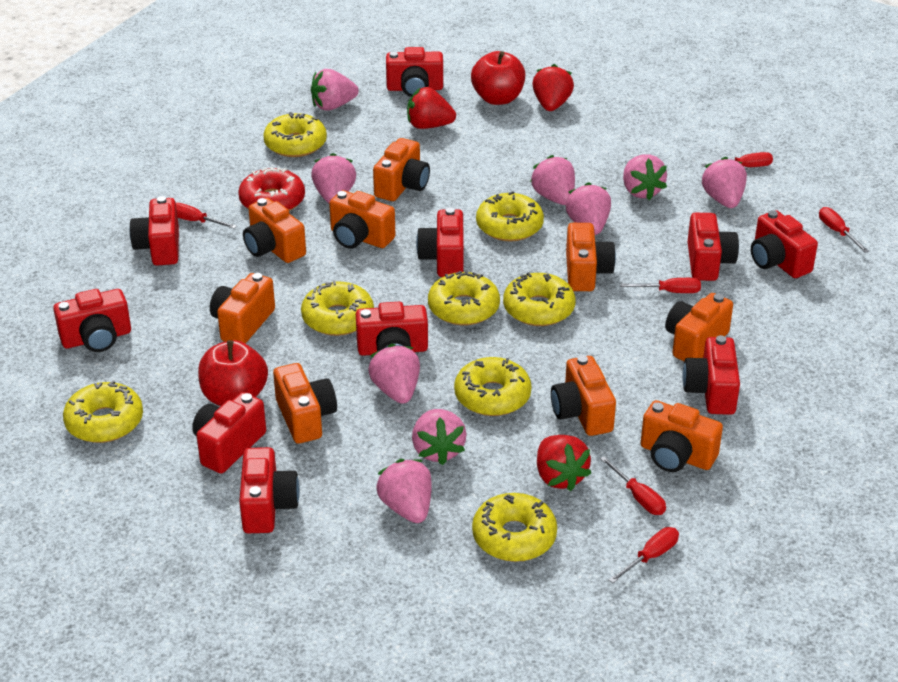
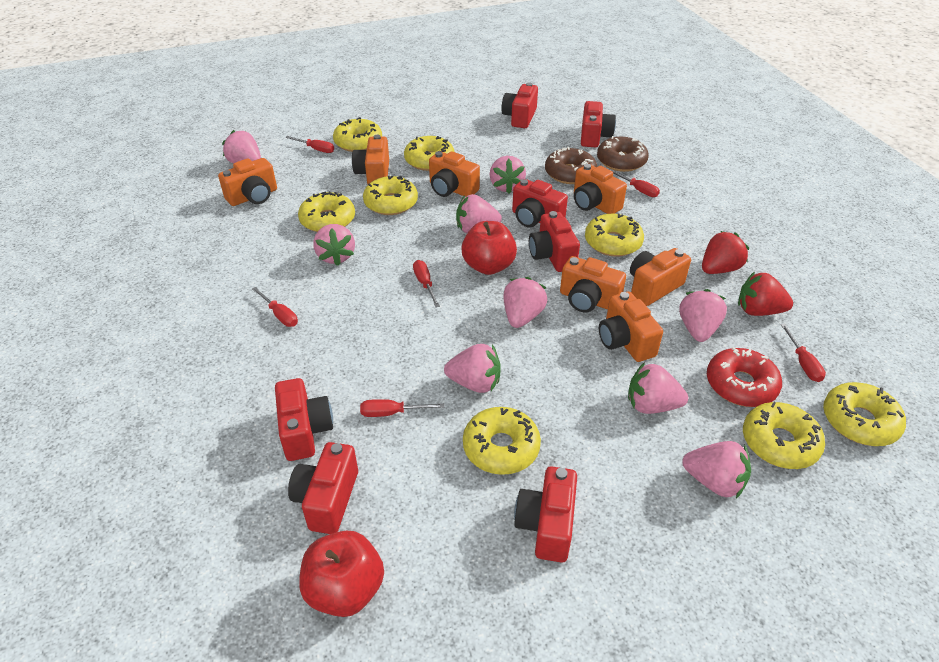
brown donut: 0 -> 2
orange camera: 9 -> 7
red camera: 10 -> 7
red strawberry: 3 -> 2

